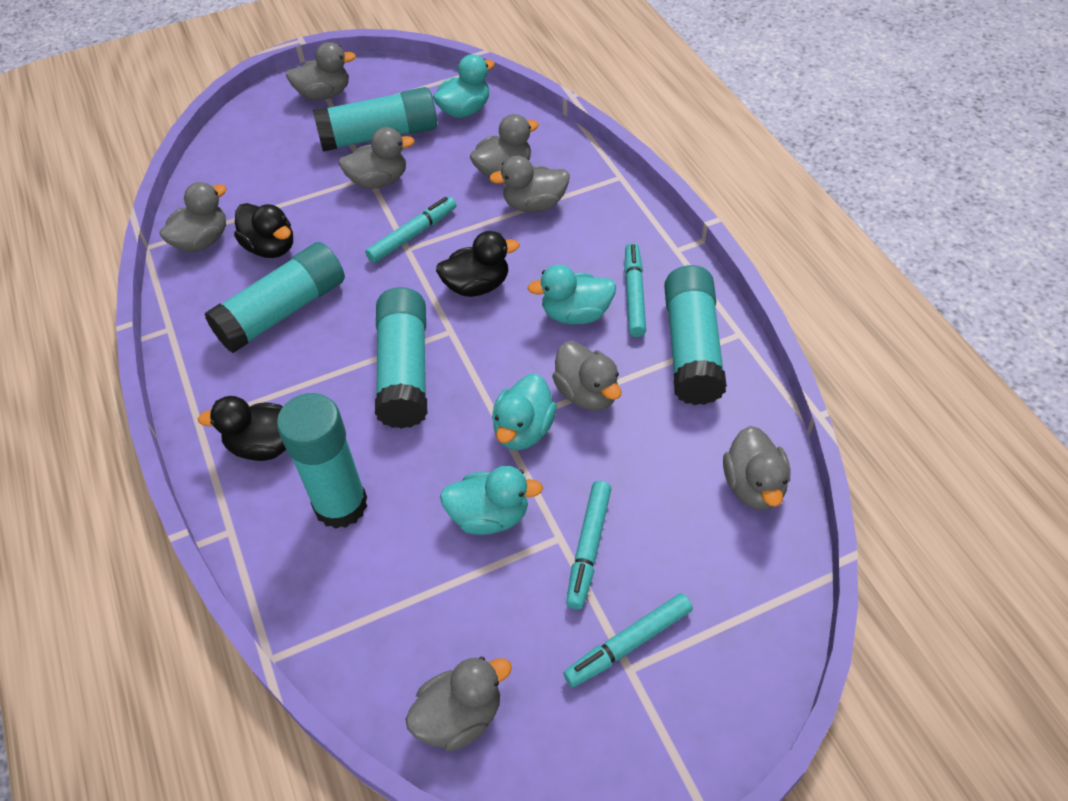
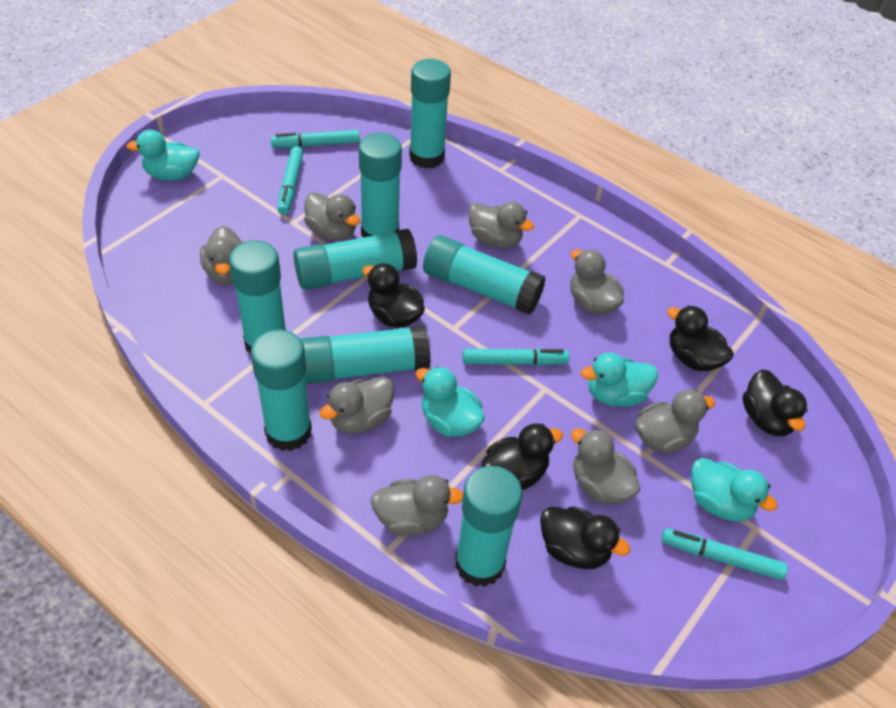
black duck: 3 -> 5
turquoise glue stick: 5 -> 8

